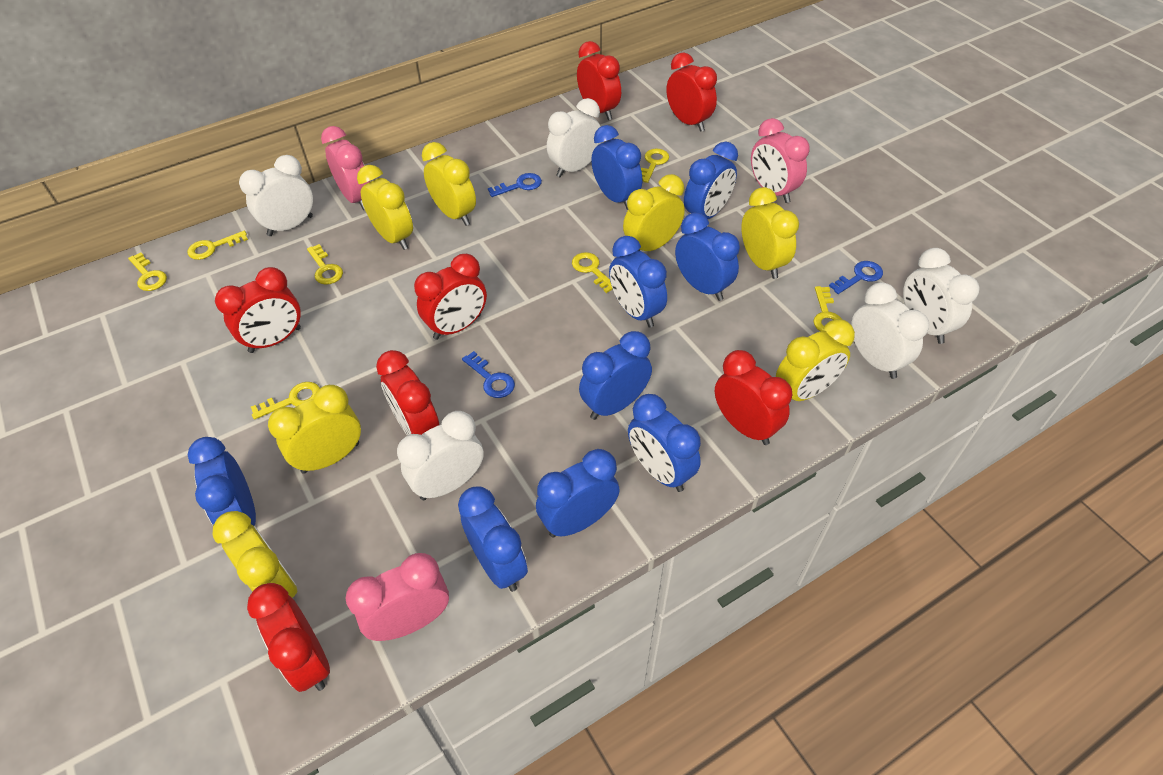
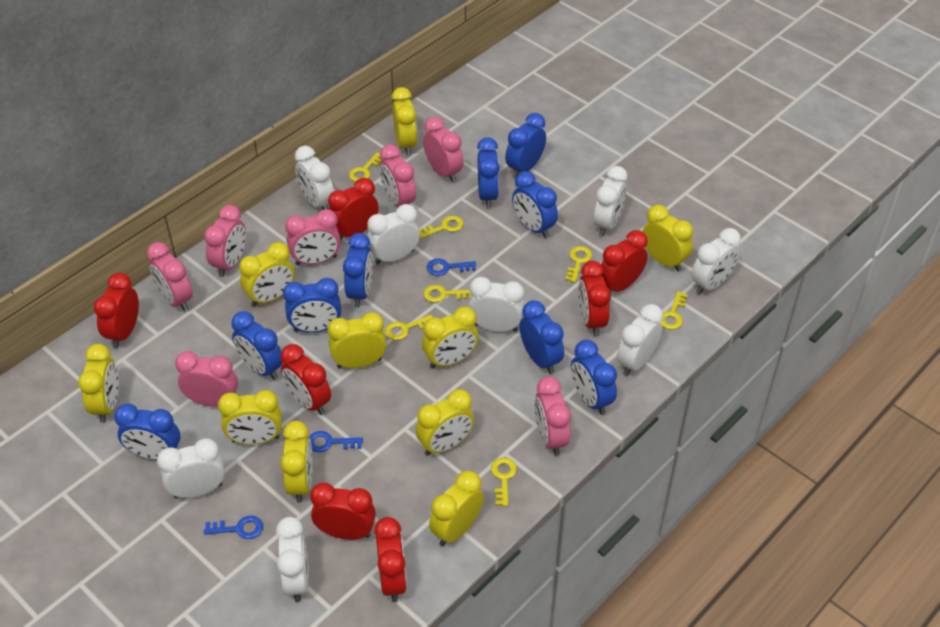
pink clock: 3 -> 7
white clock: 5 -> 8
yellow clock: 7 -> 10

